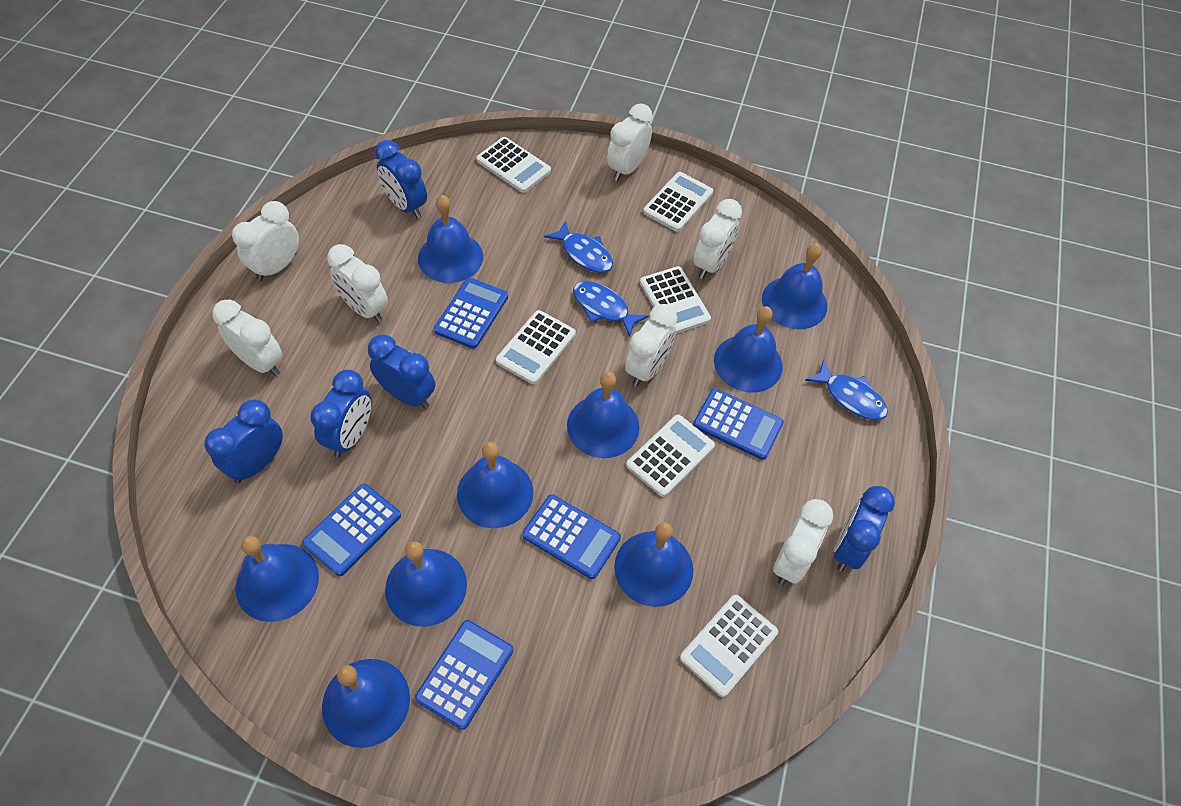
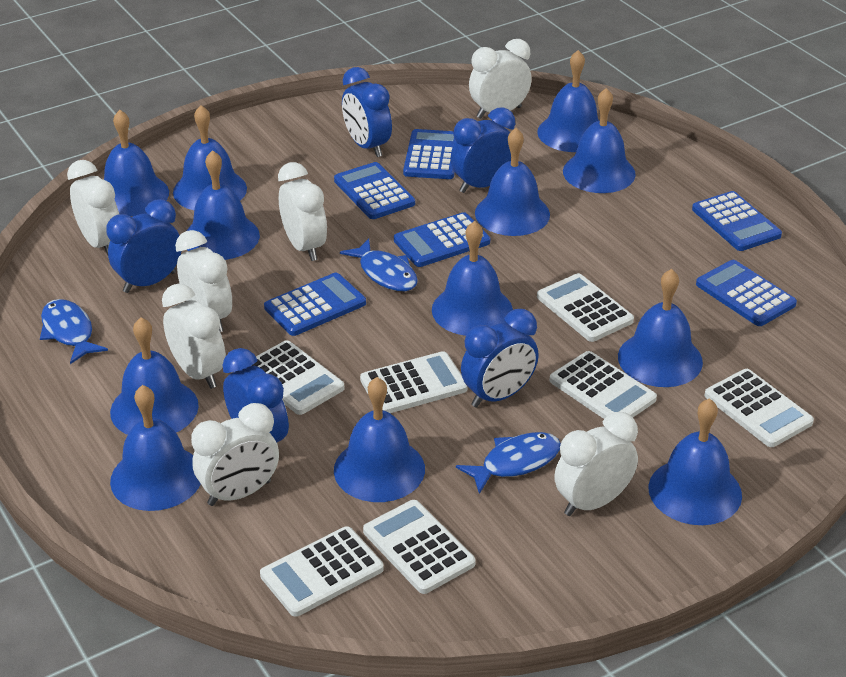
blue bell: 9 -> 12
blue calculator: 5 -> 6
white calculator: 6 -> 7

